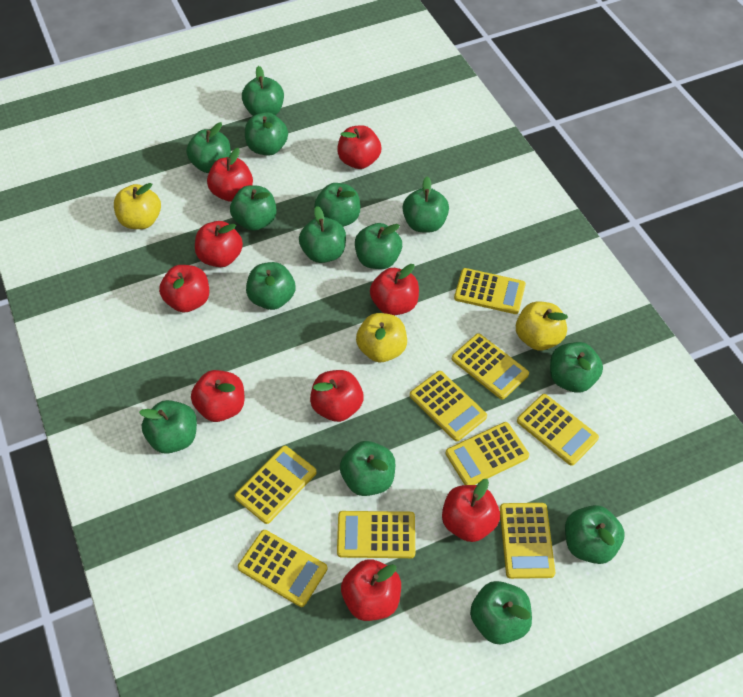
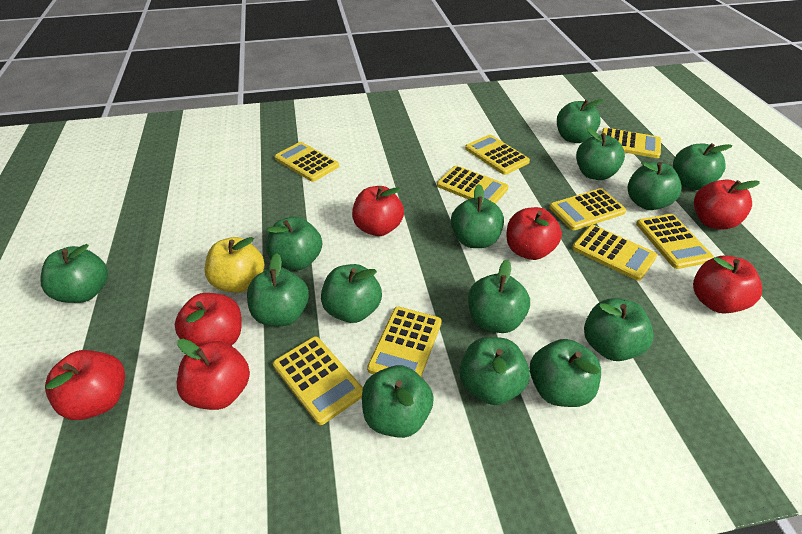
red apple: 9 -> 7
yellow apple: 3 -> 1

